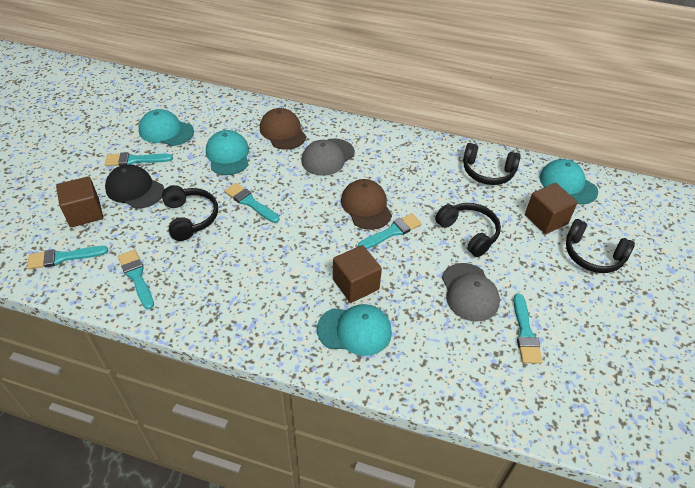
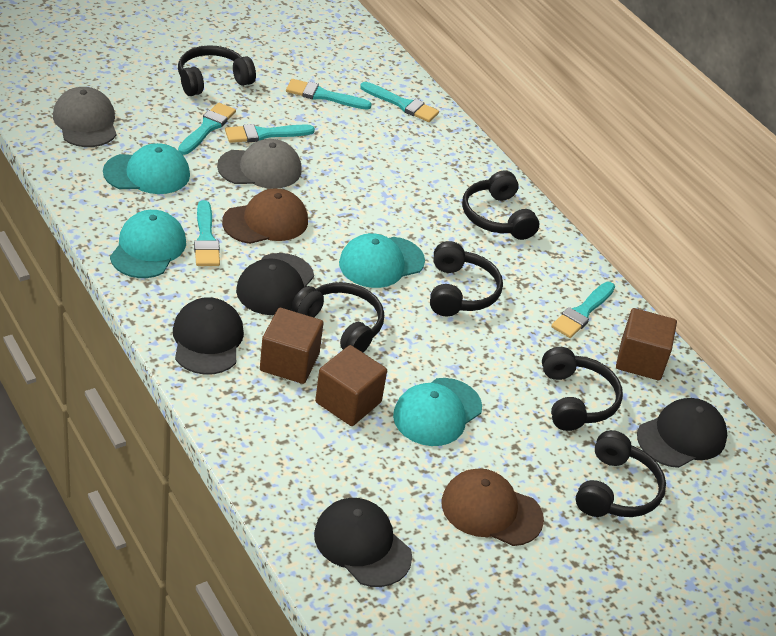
black cap: 1 -> 4
black headphones: 4 -> 6

